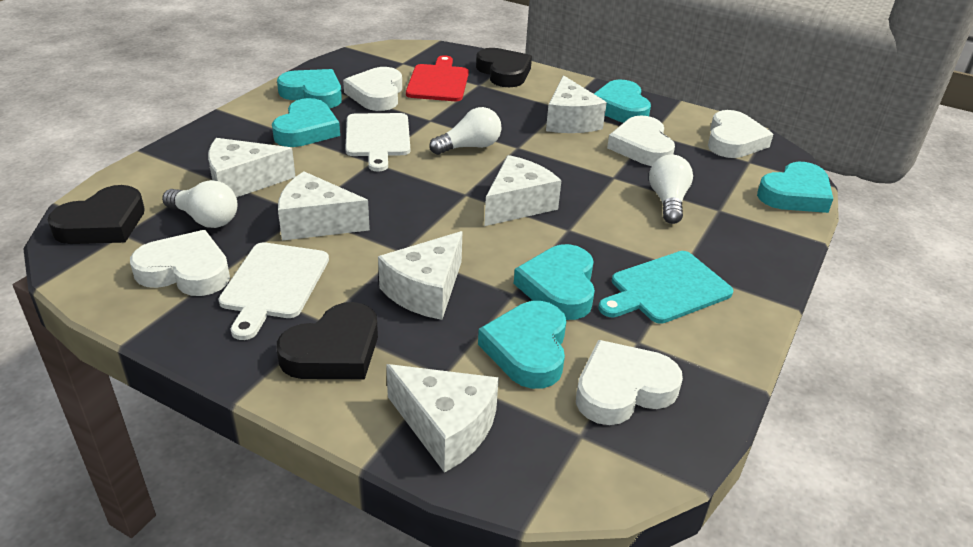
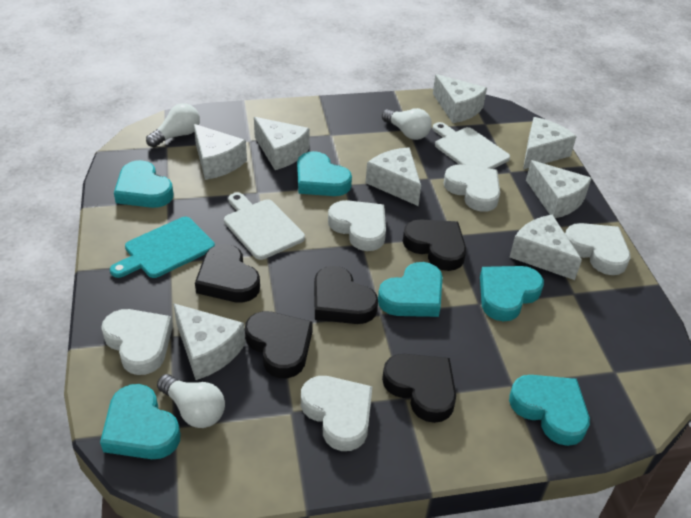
black heart: 3 -> 5
red cutting board: 1 -> 0
white cheese: 6 -> 8

